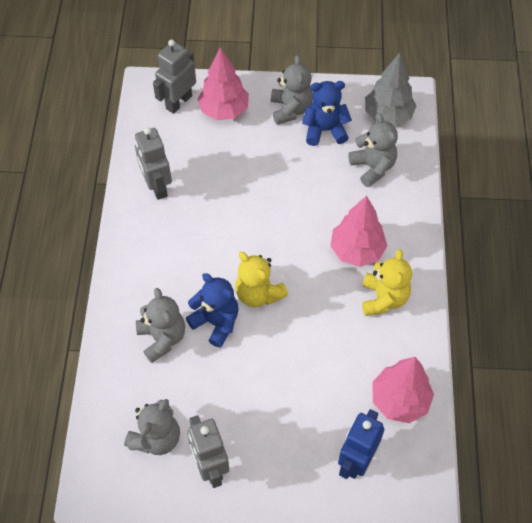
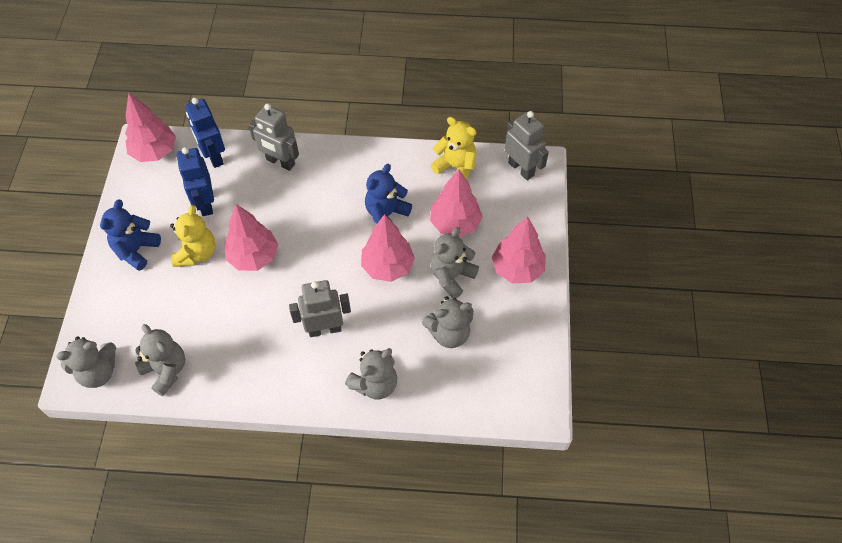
blue robot: 1 -> 2
grey teddy bear: 4 -> 5
grey tree: 1 -> 0
pink tree: 3 -> 5

